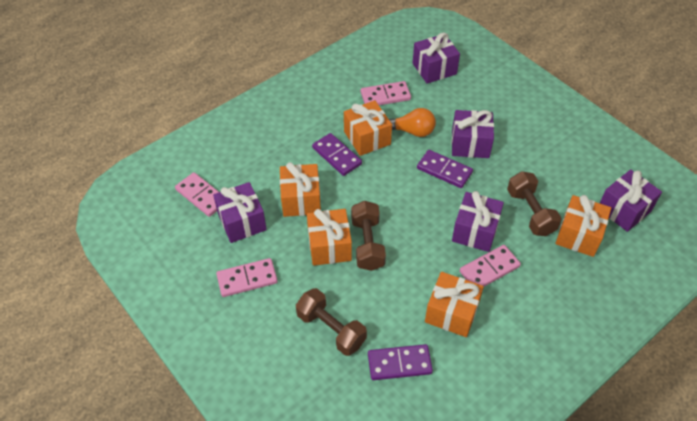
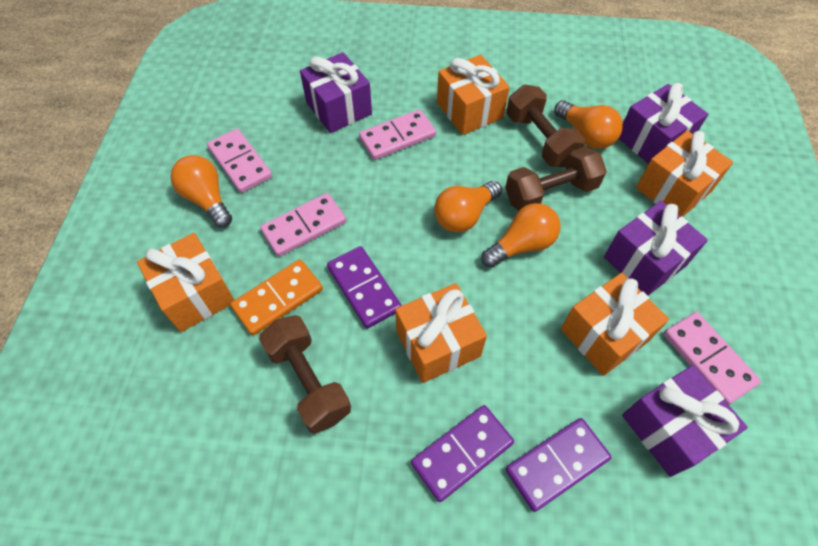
orange domino: 0 -> 1
orange light bulb: 1 -> 4
purple gift: 5 -> 4

